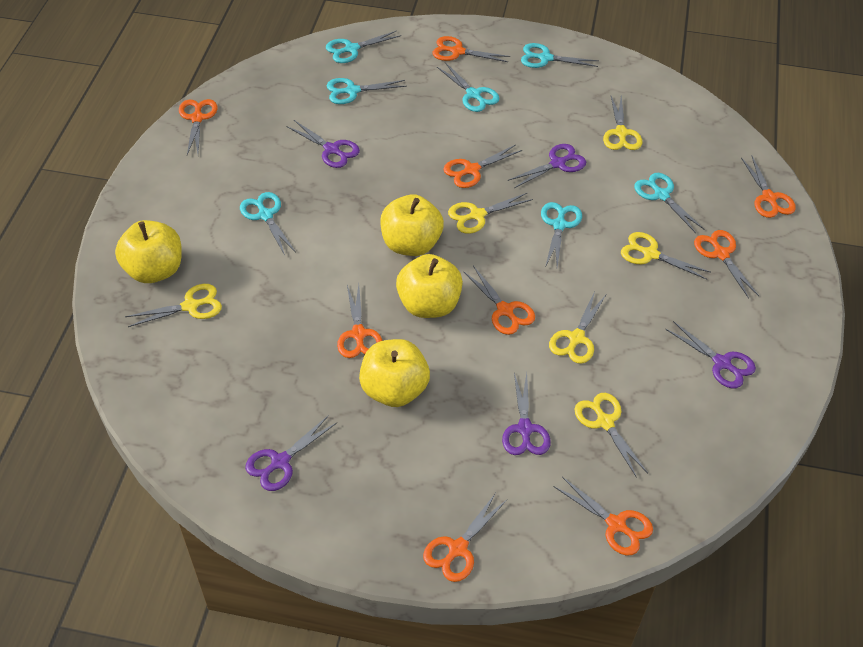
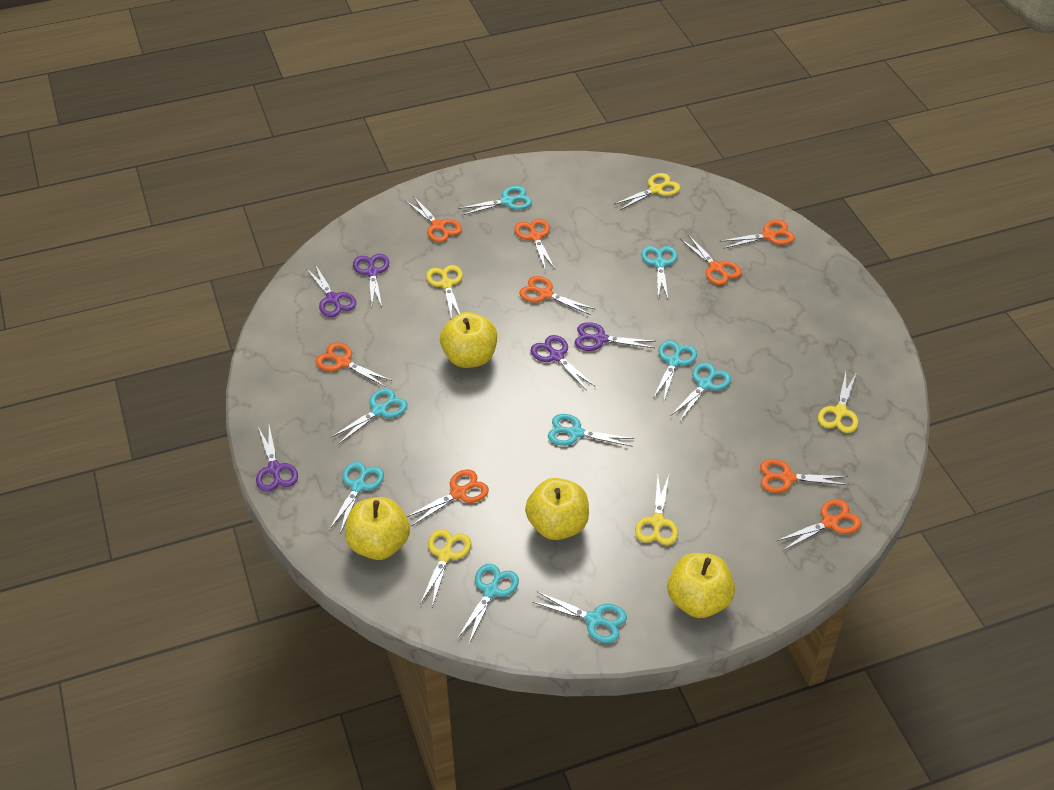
turquoise scissors: 7 -> 9
yellow scissors: 6 -> 5

